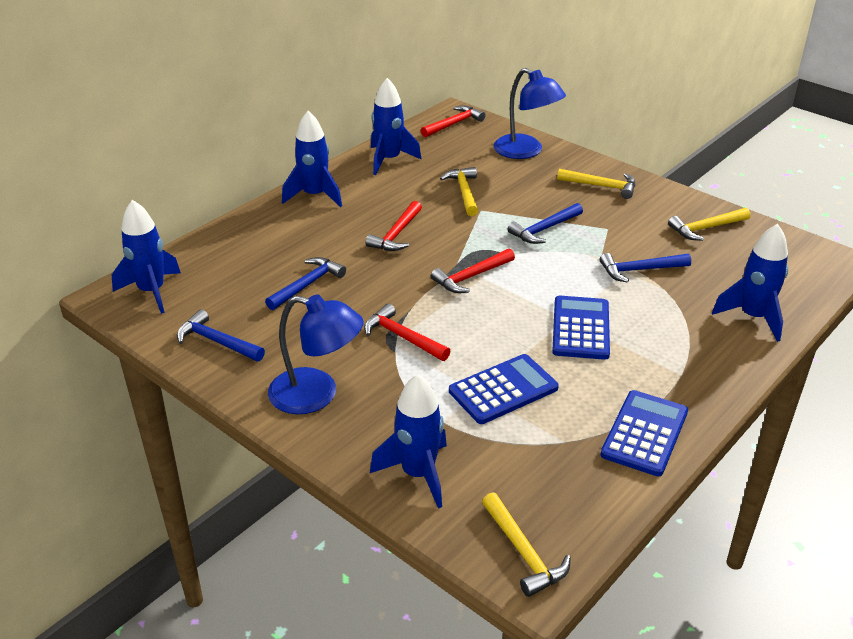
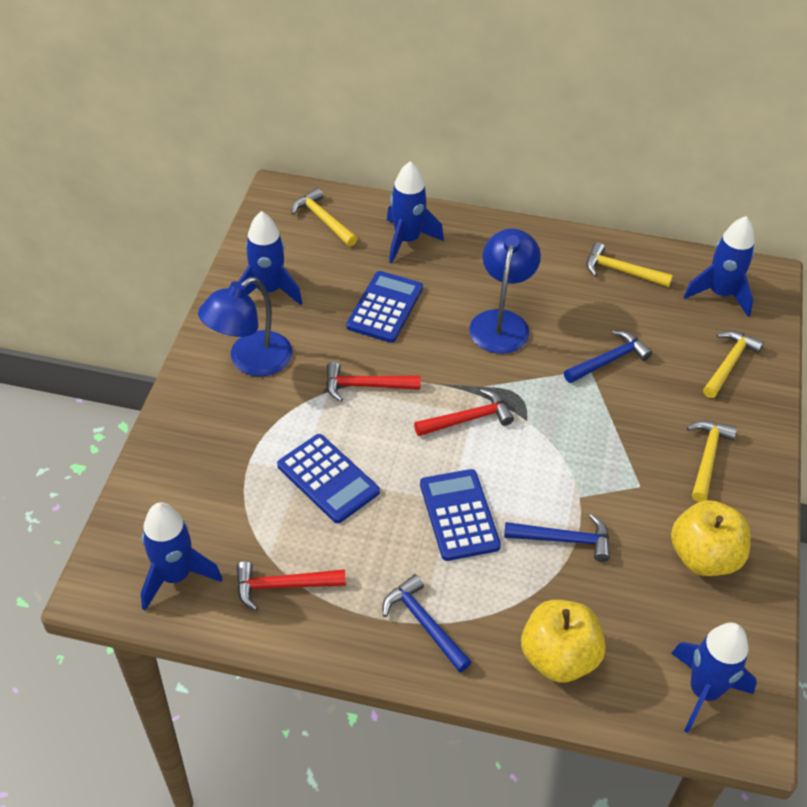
blue hammer: 4 -> 3
red hammer: 4 -> 3
yellow apple: 0 -> 2

